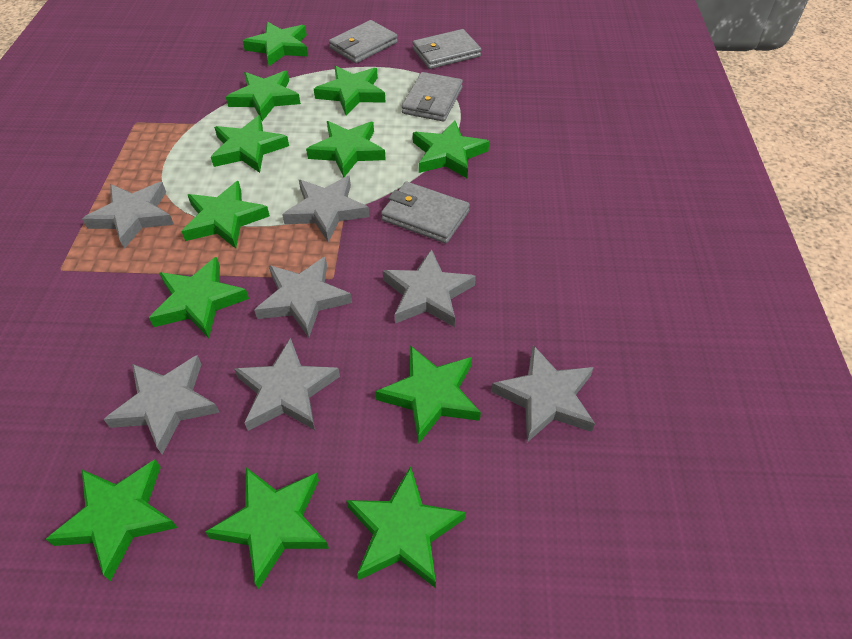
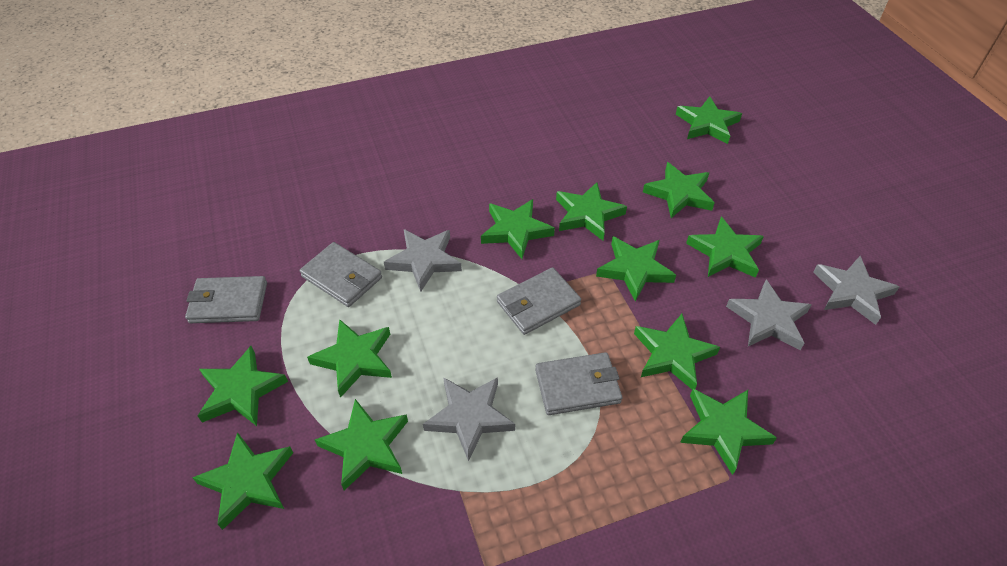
grey star: 7 -> 4

